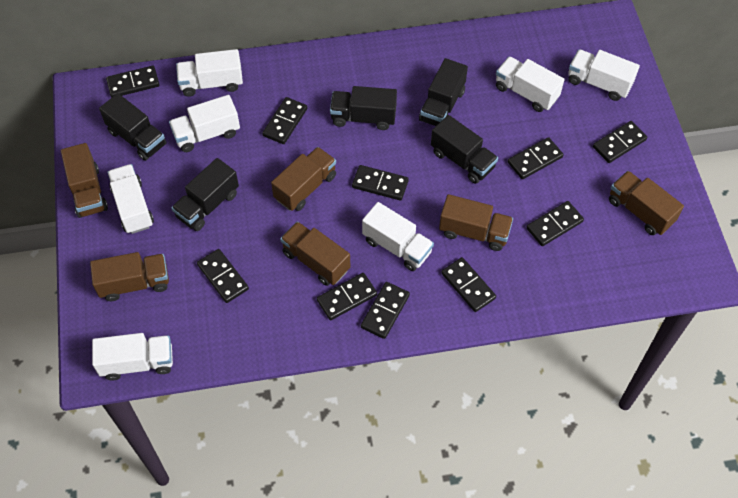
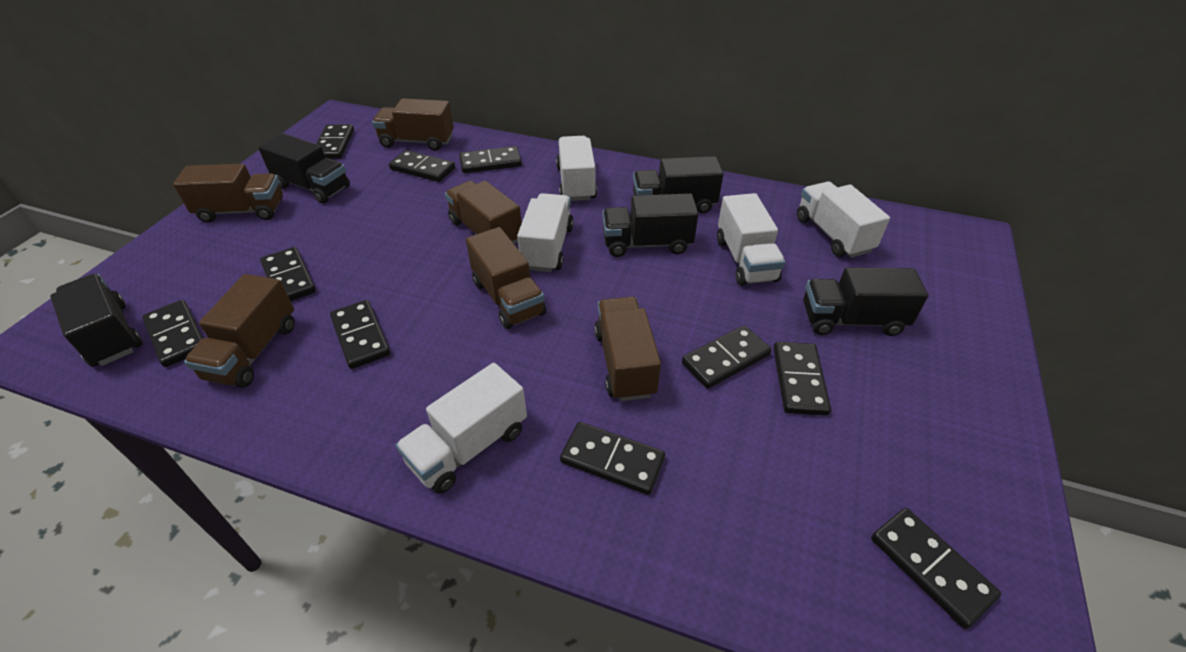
white truck: 7 -> 5

